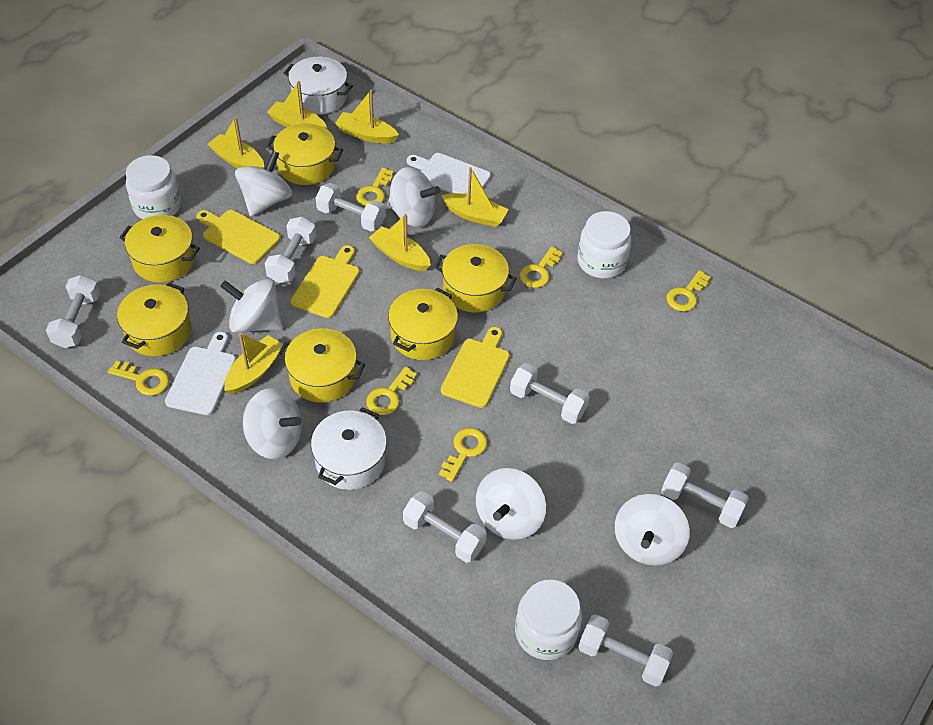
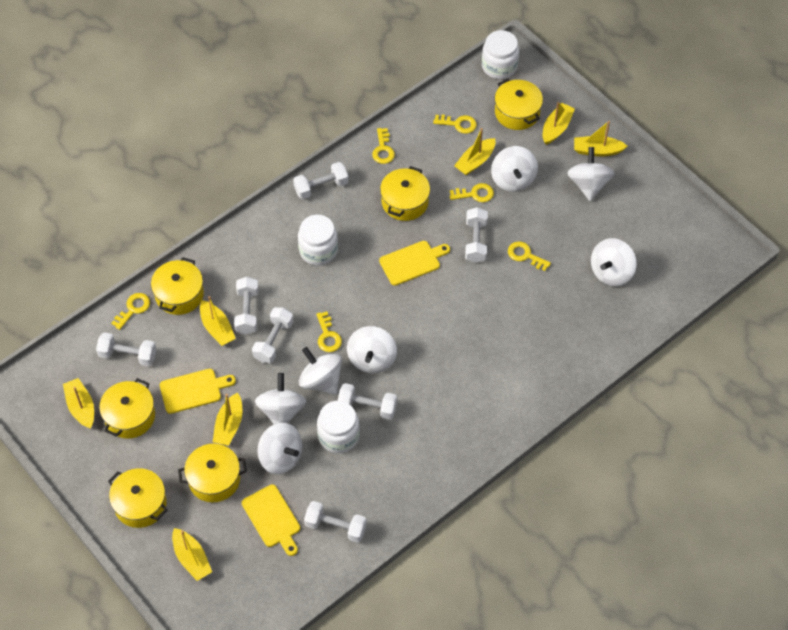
white cutting board: 2 -> 0
white pot: 2 -> 0
white spinning top: 6 -> 7
yellow boat: 6 -> 7

